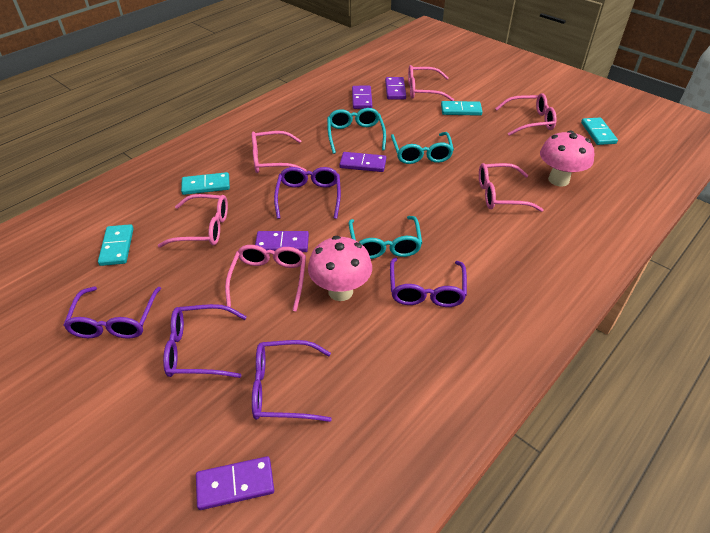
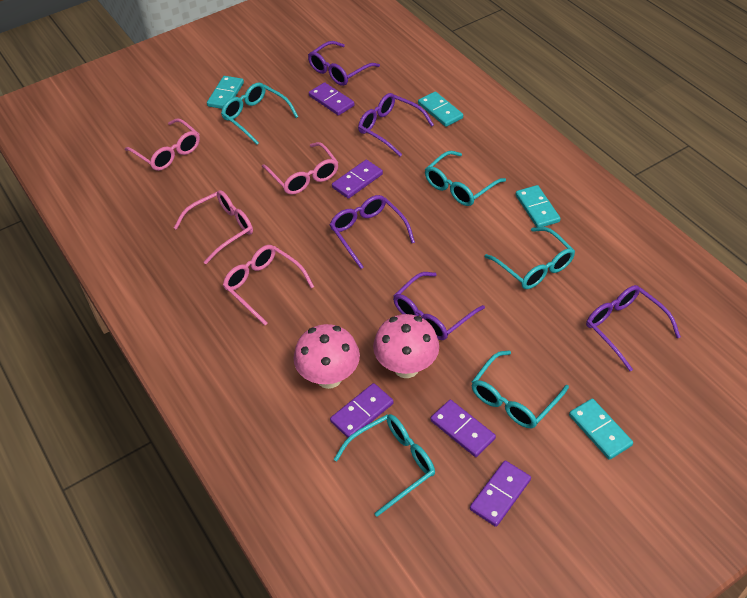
pink glasses: 6 -> 4
turquoise glasses: 3 -> 5

